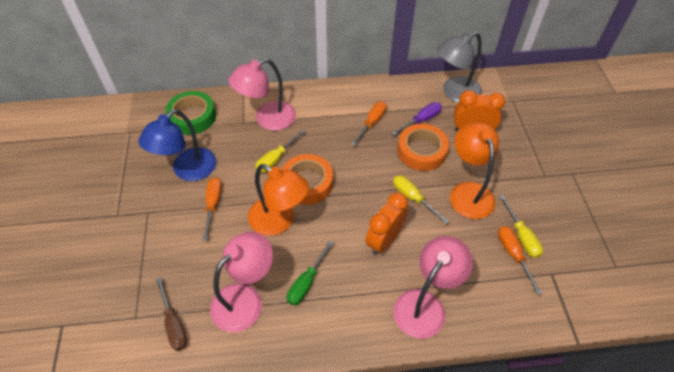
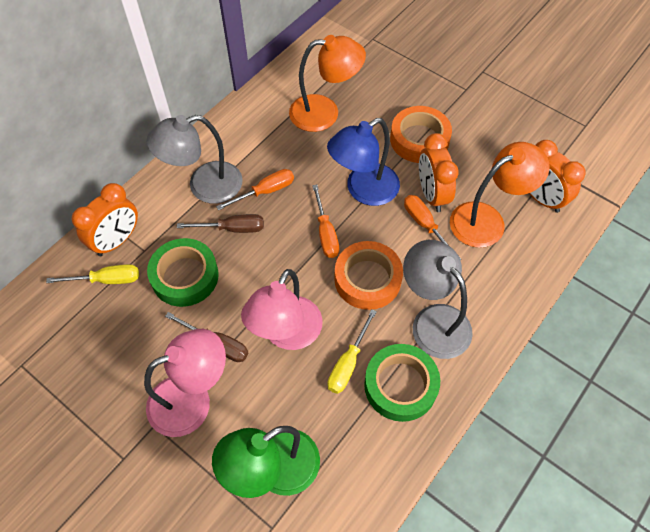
brown screwdriver: 1 -> 2
green lamp: 0 -> 1
green screwdriver: 1 -> 0
green tape: 1 -> 2
grey lamp: 1 -> 2
orange clock: 2 -> 3
pink lamp: 3 -> 2
purple screwdriver: 1 -> 0
yellow screwdriver: 3 -> 2

